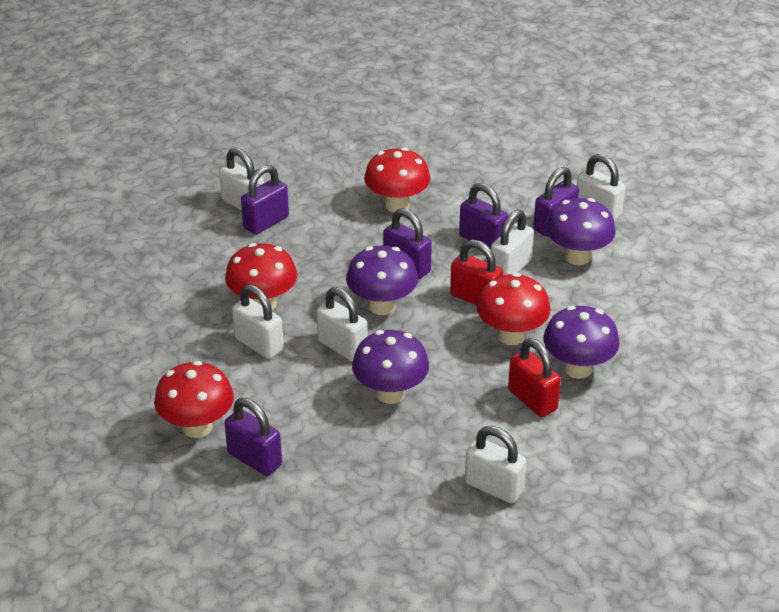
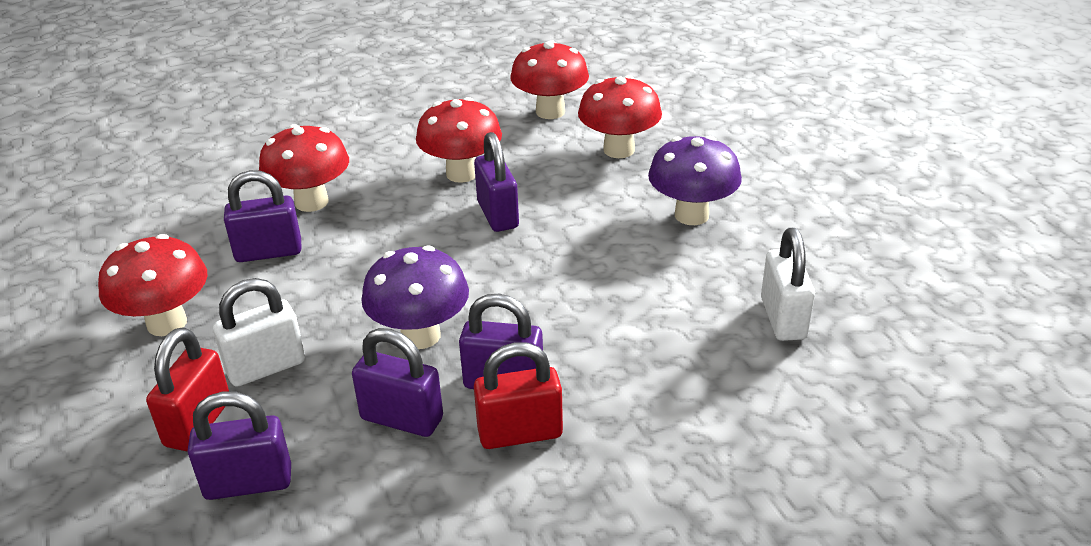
purple mushroom: 4 -> 2
red mushroom: 4 -> 5
white padlock: 6 -> 2

